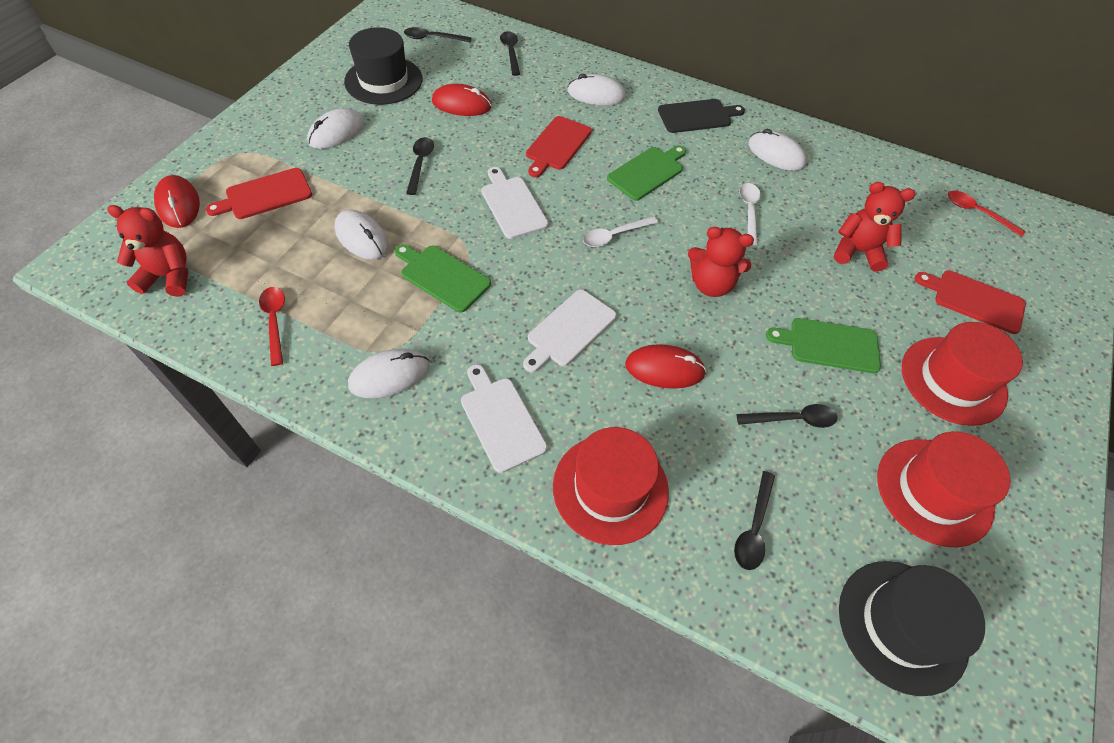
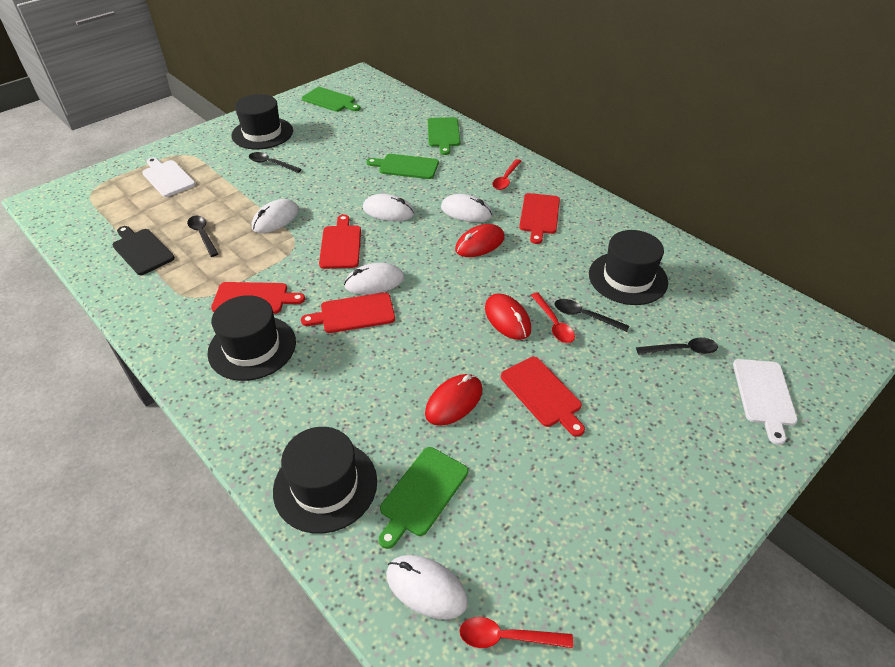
black hat: 2 -> 4
black spoon: 5 -> 4
green cutting board: 3 -> 4
red cutting board: 3 -> 5
red hat: 3 -> 0
red spoon: 2 -> 3
red teddy bear: 3 -> 0
white cutting board: 3 -> 2
white spoon: 2 -> 0

